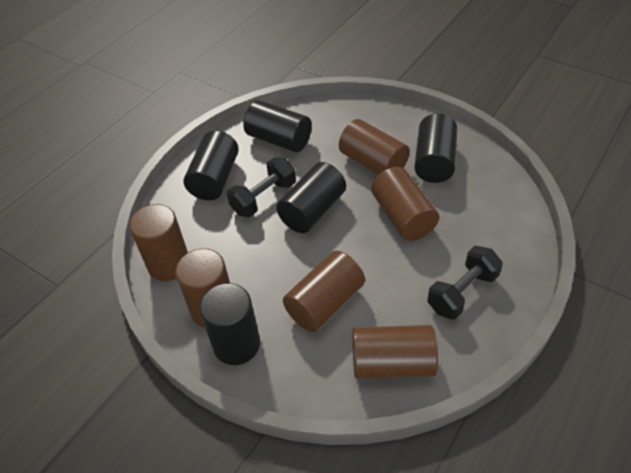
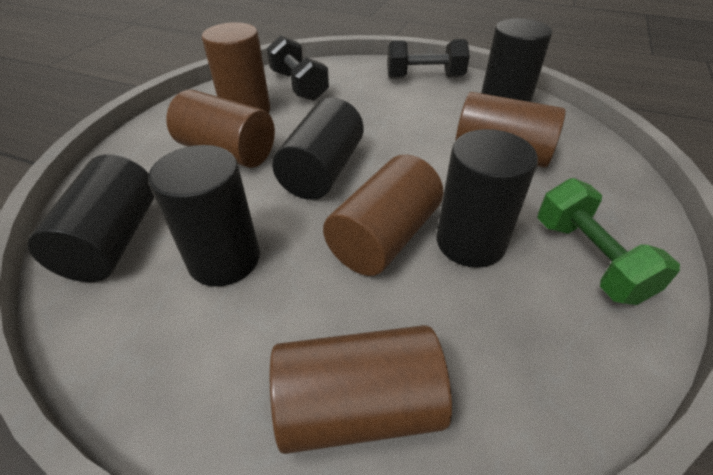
brown cylinder: 6 -> 5
green dumbbell: 0 -> 1

